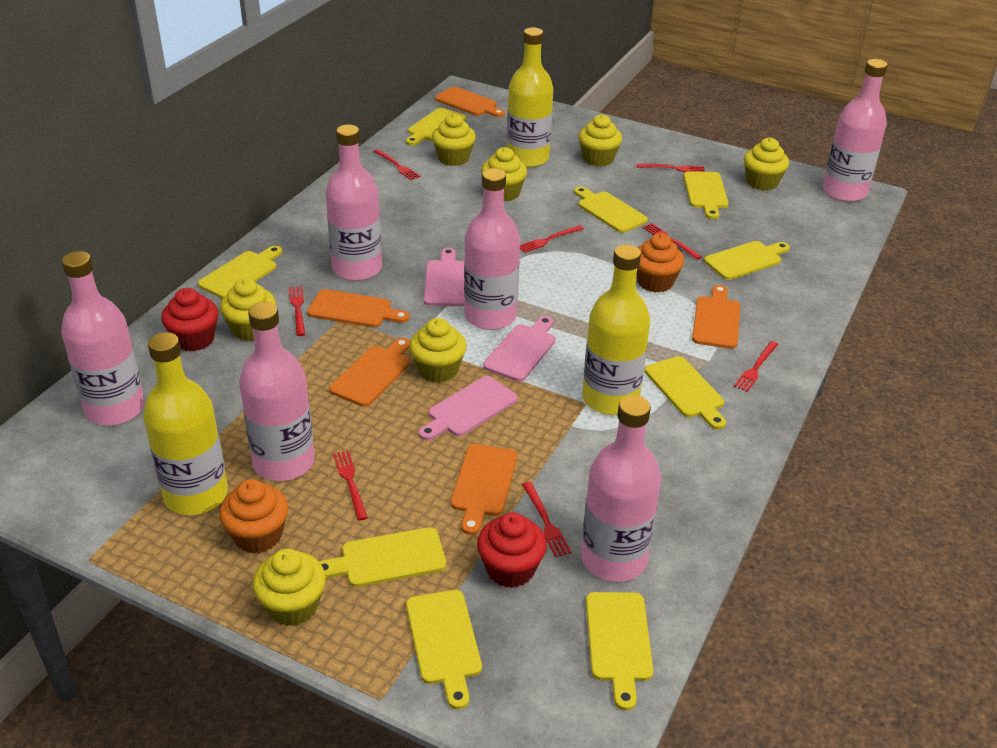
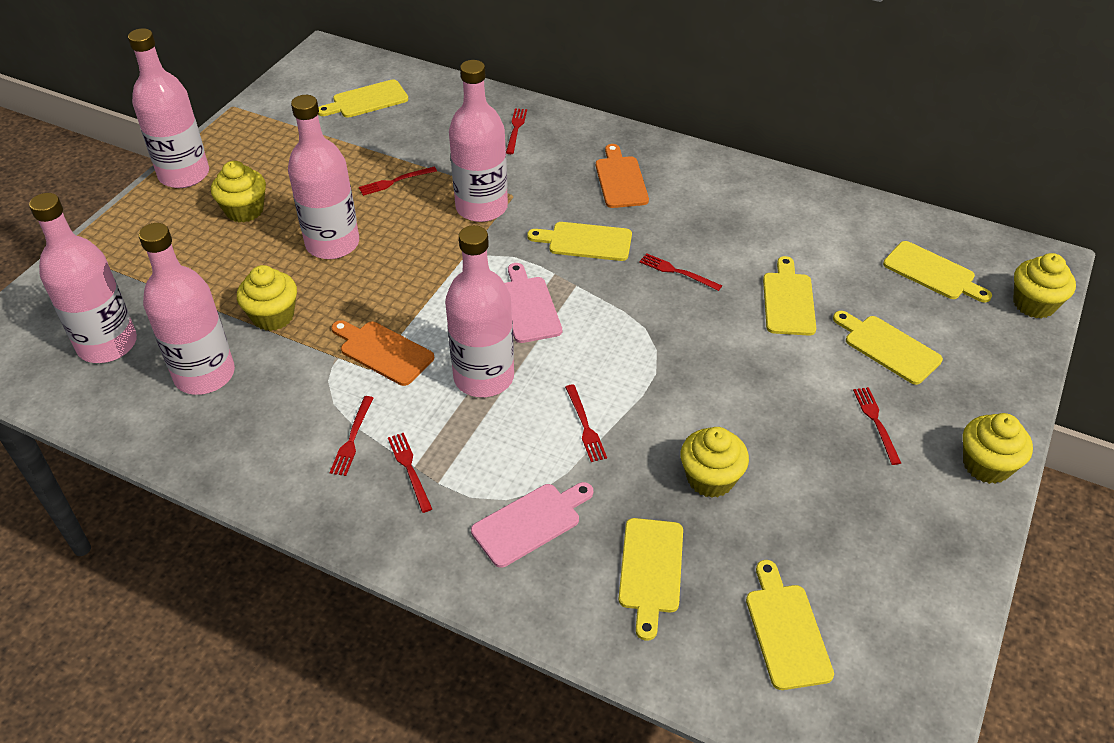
orange cupcake: 2 -> 0
orange cutting board: 5 -> 2
pink cutting board: 3 -> 2
red cupcake: 2 -> 0
red fork: 8 -> 7
yellow bottle: 3 -> 0
yellow cupcake: 7 -> 5
yellow cutting board: 9 -> 7

